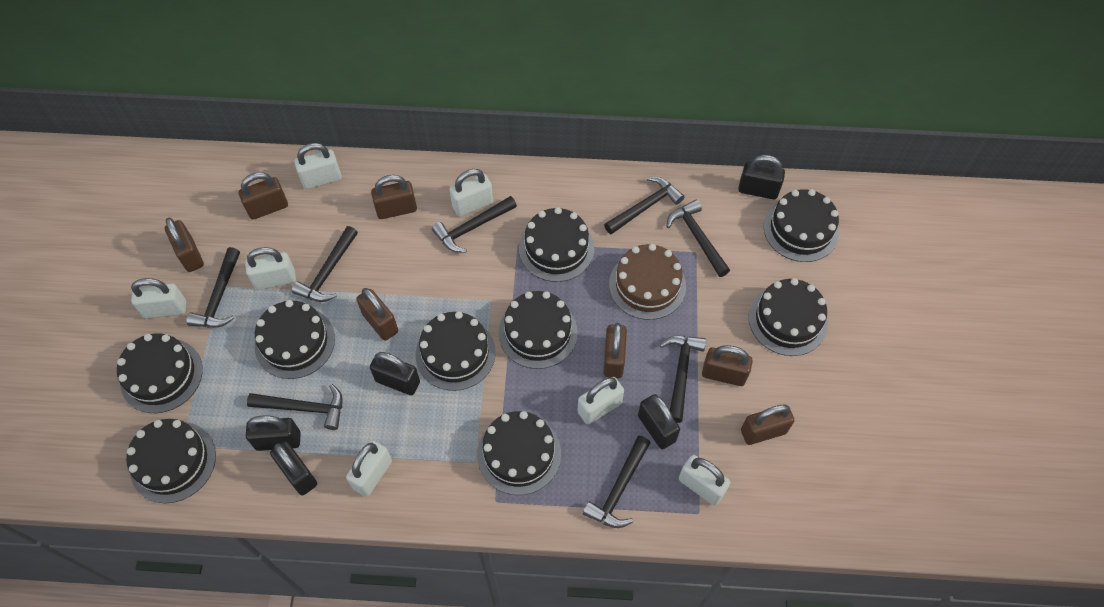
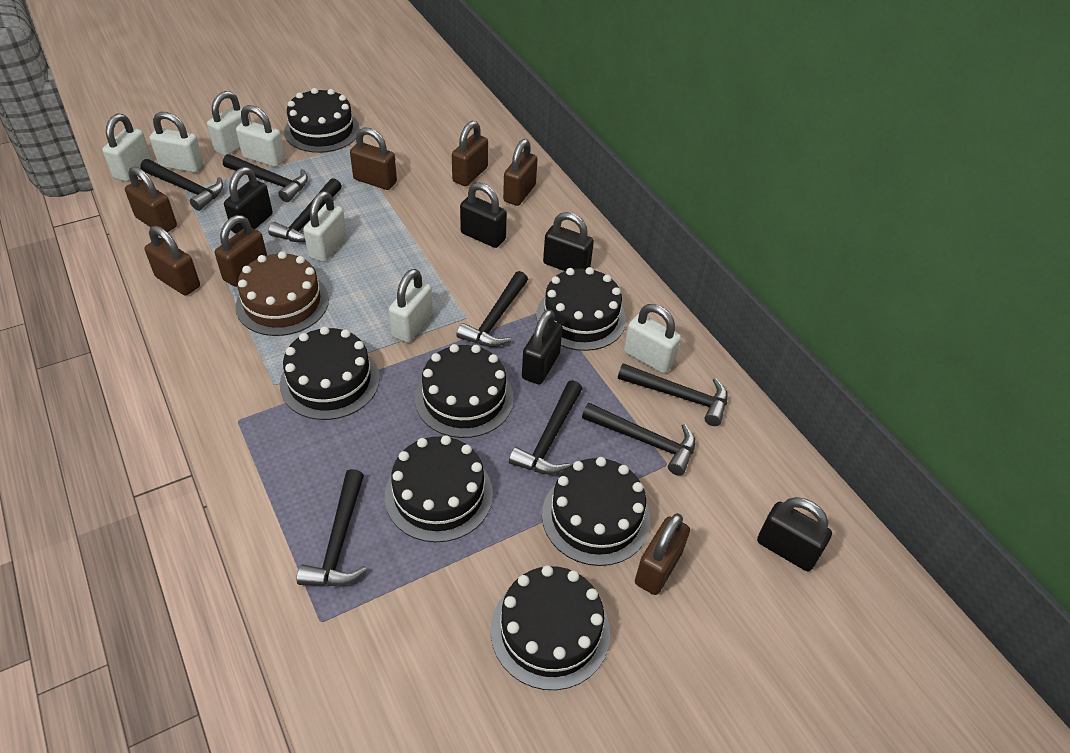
black cake: 9 -> 7

